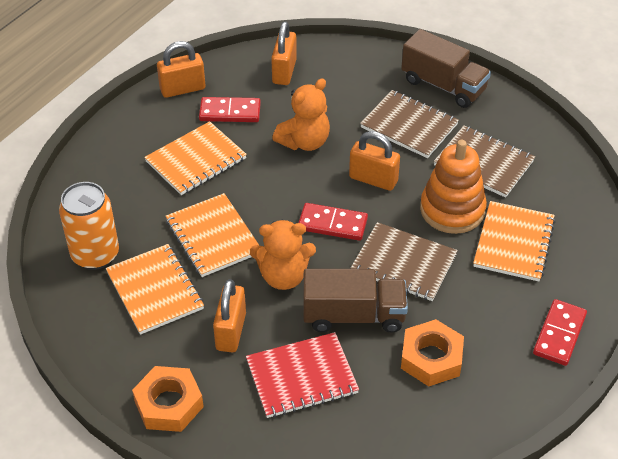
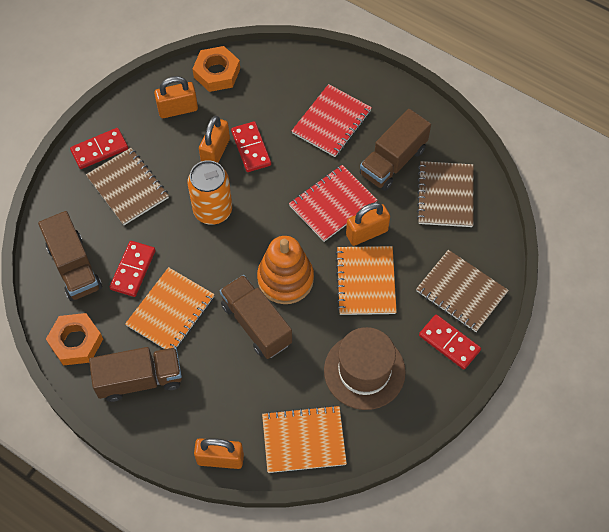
brown hat: 0 -> 1
brown truck: 2 -> 4
orange notebook: 4 -> 3
orange teddy bear: 2 -> 0
red domino: 3 -> 4
red notebook: 1 -> 2

